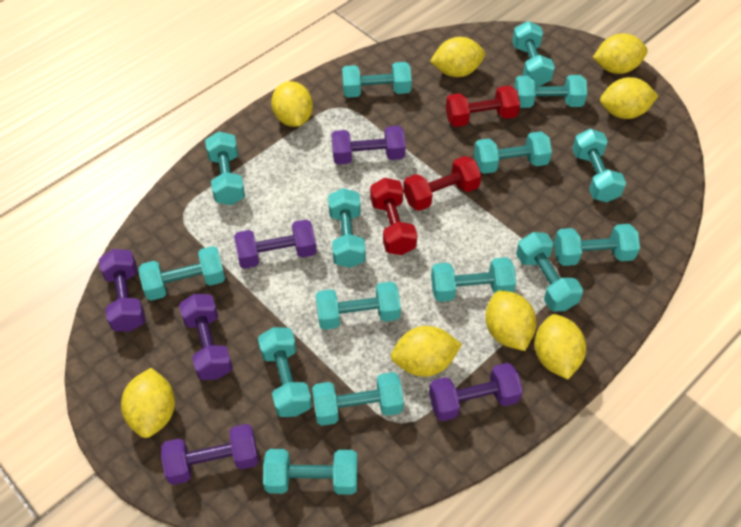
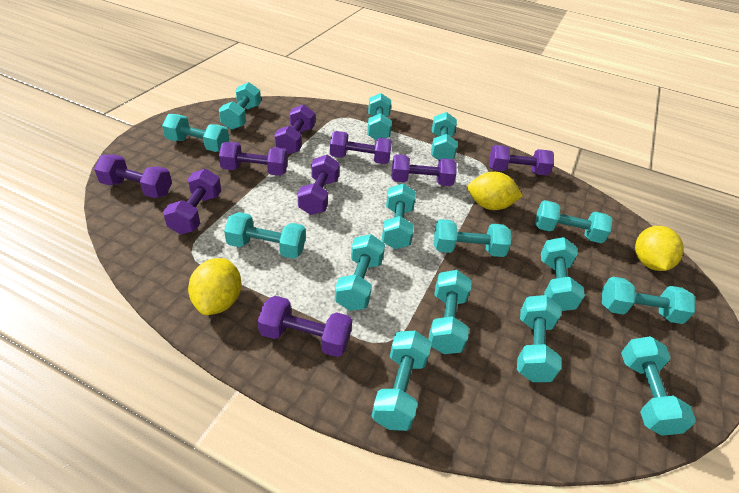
purple dumbbell: 6 -> 9
red dumbbell: 3 -> 0
yellow lemon: 8 -> 3

